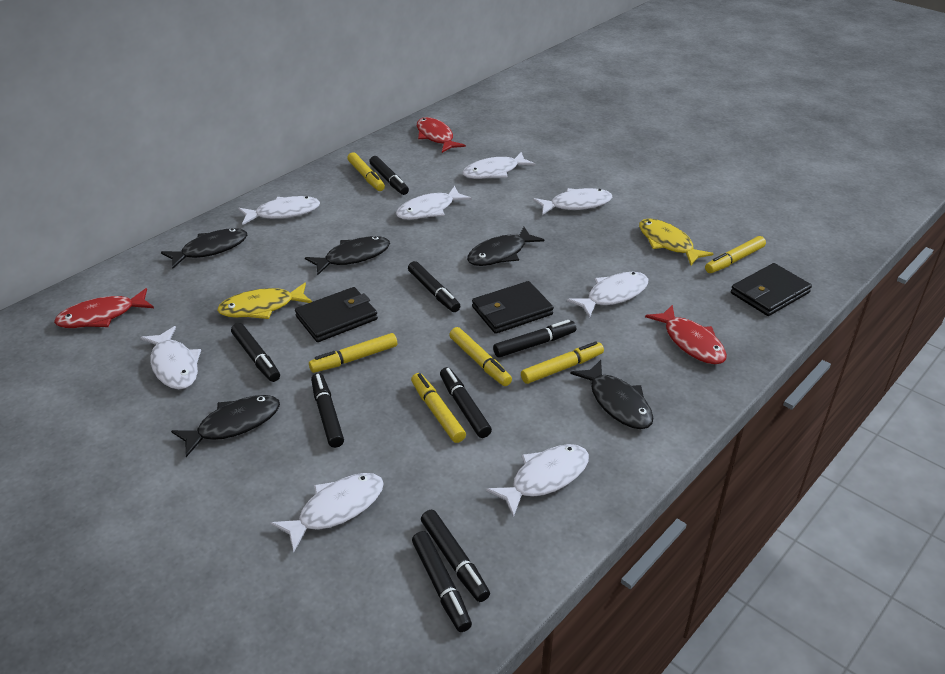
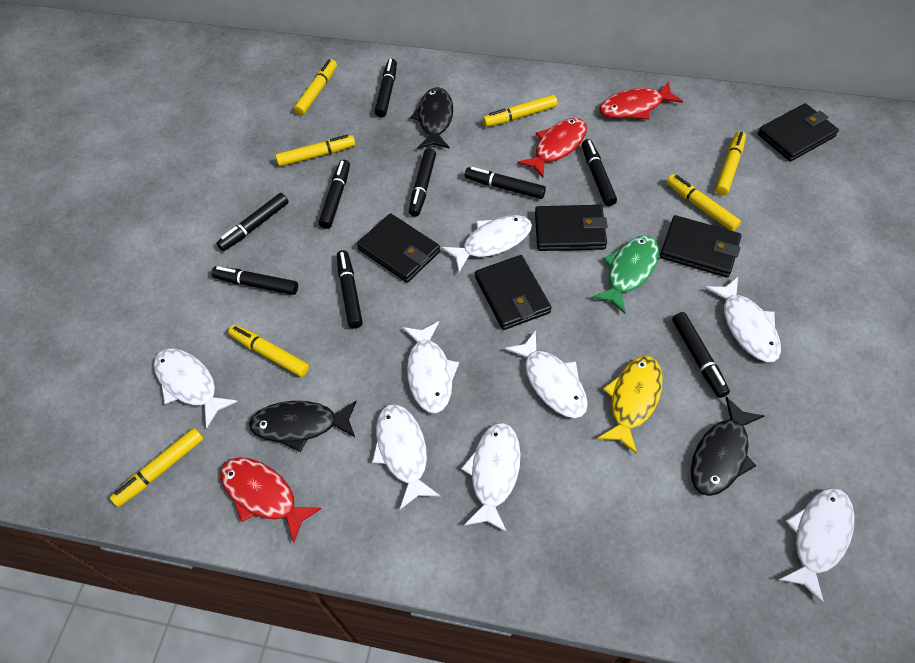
black fish: 5 -> 3
black marker: 8 -> 9
black wallet: 3 -> 5
green fish: 0 -> 1
yellow fish: 2 -> 1
yellow marker: 6 -> 7

